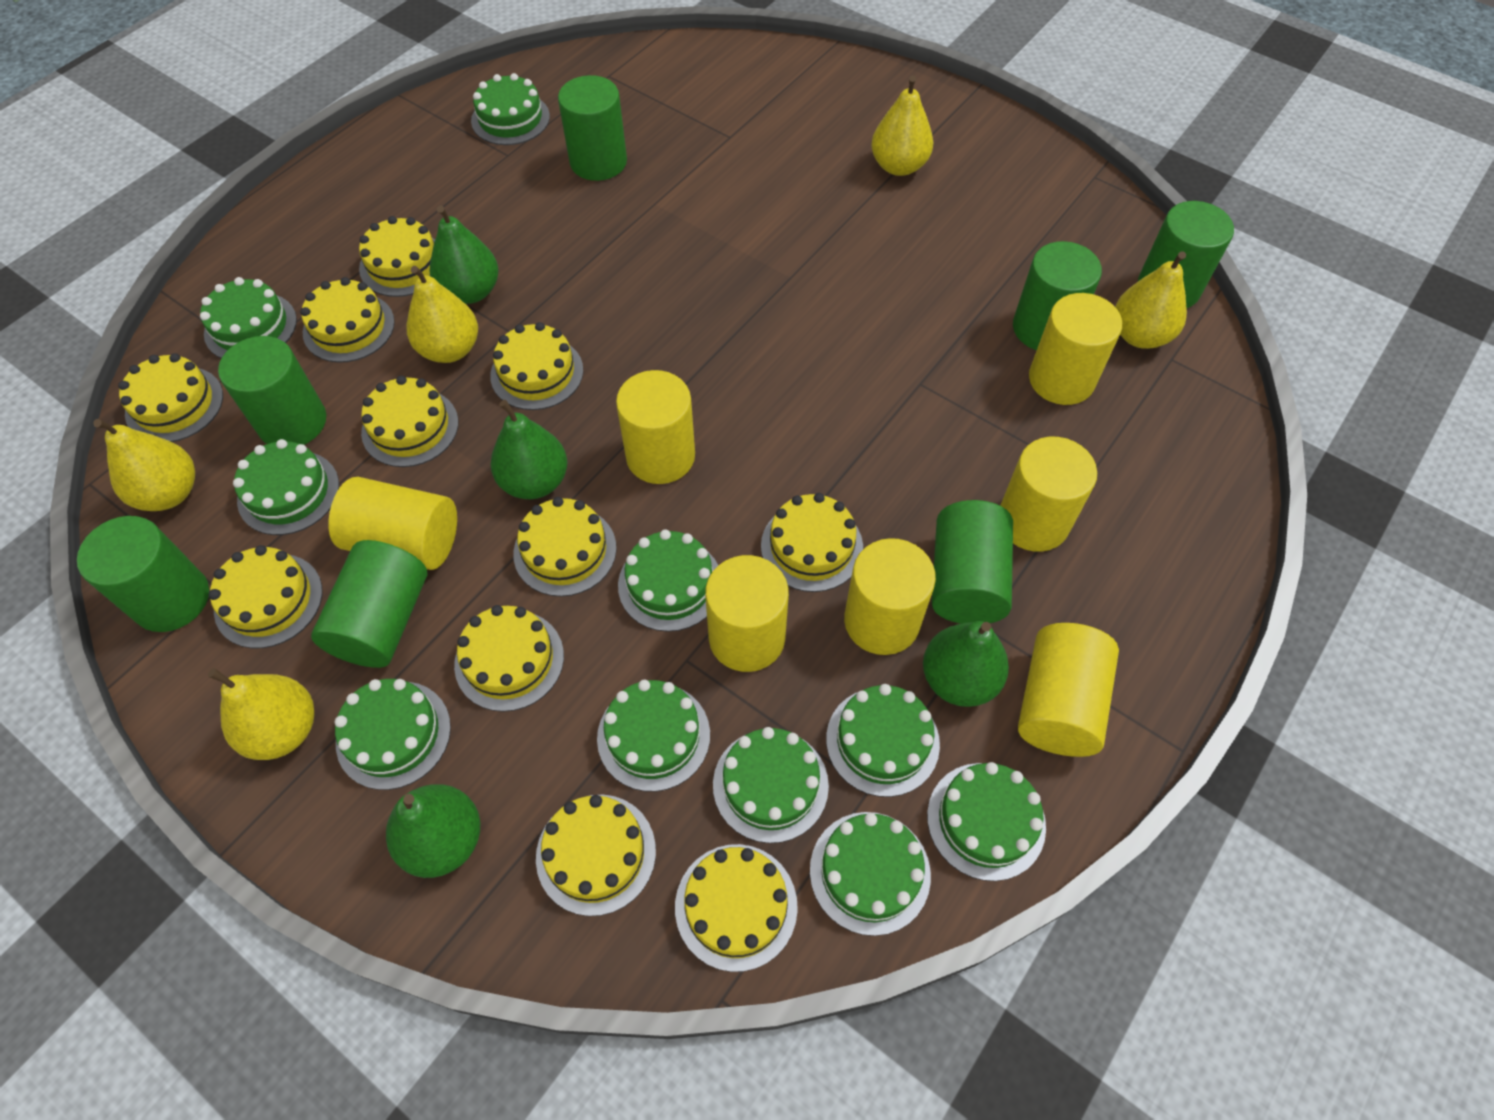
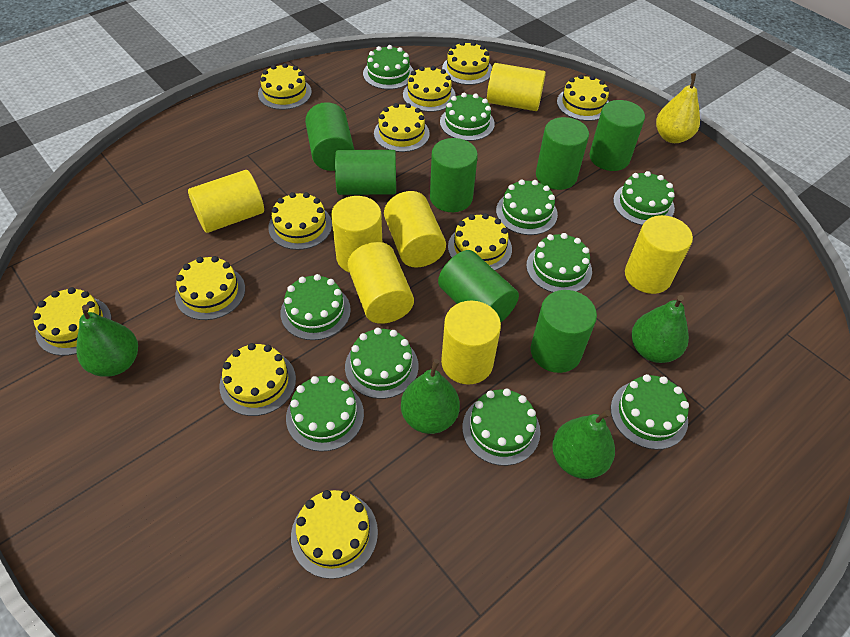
yellow pear: 5 -> 1

